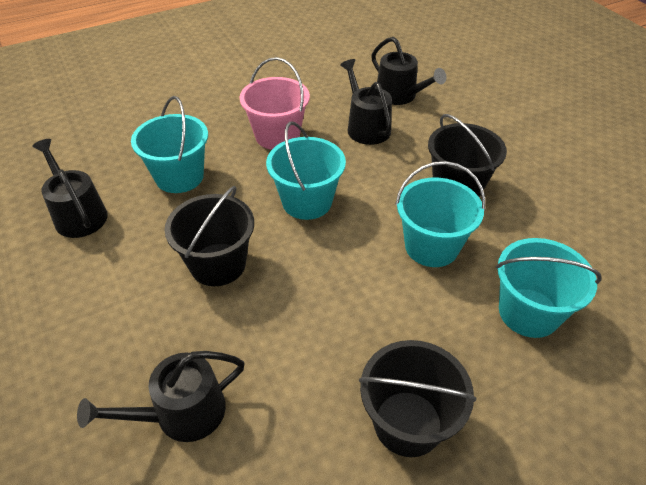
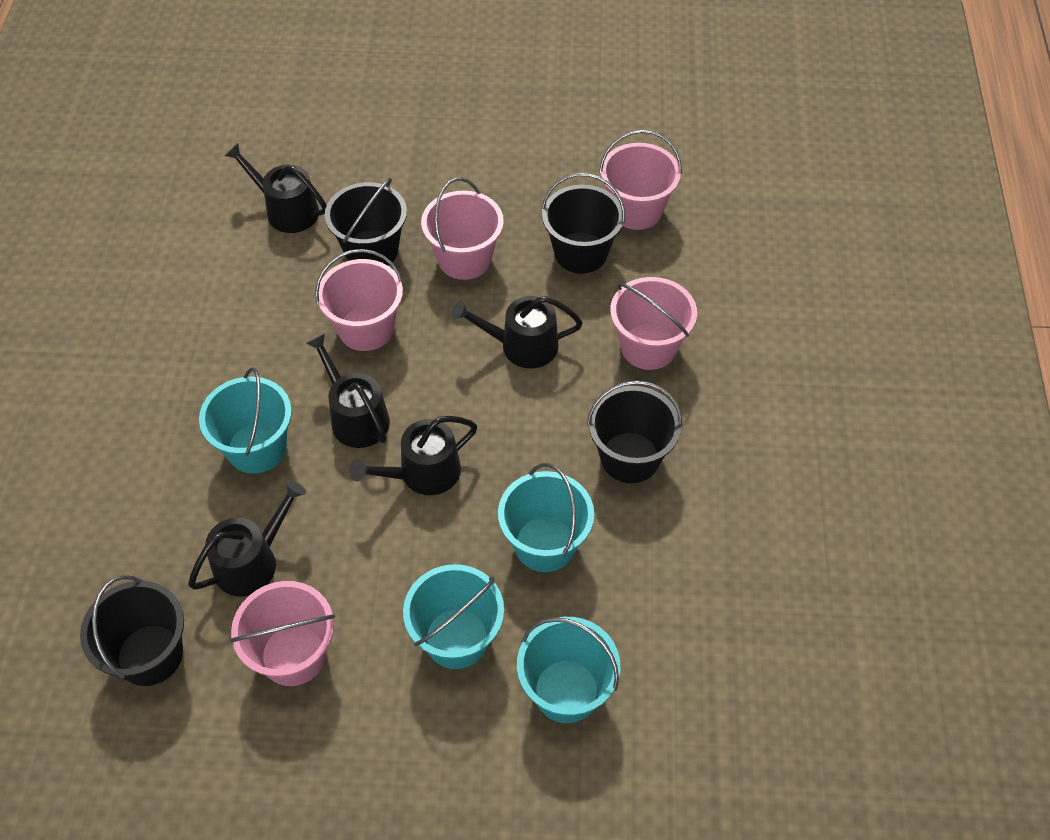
black bucket: 3 -> 4
black watering can: 4 -> 5
pink bucket: 1 -> 5

